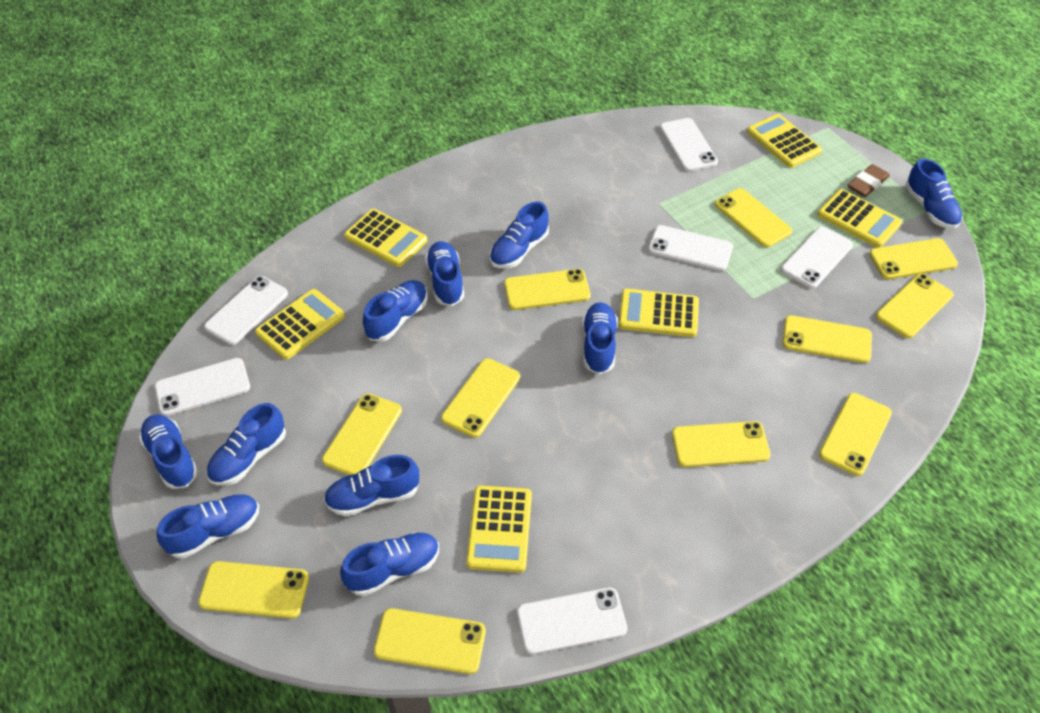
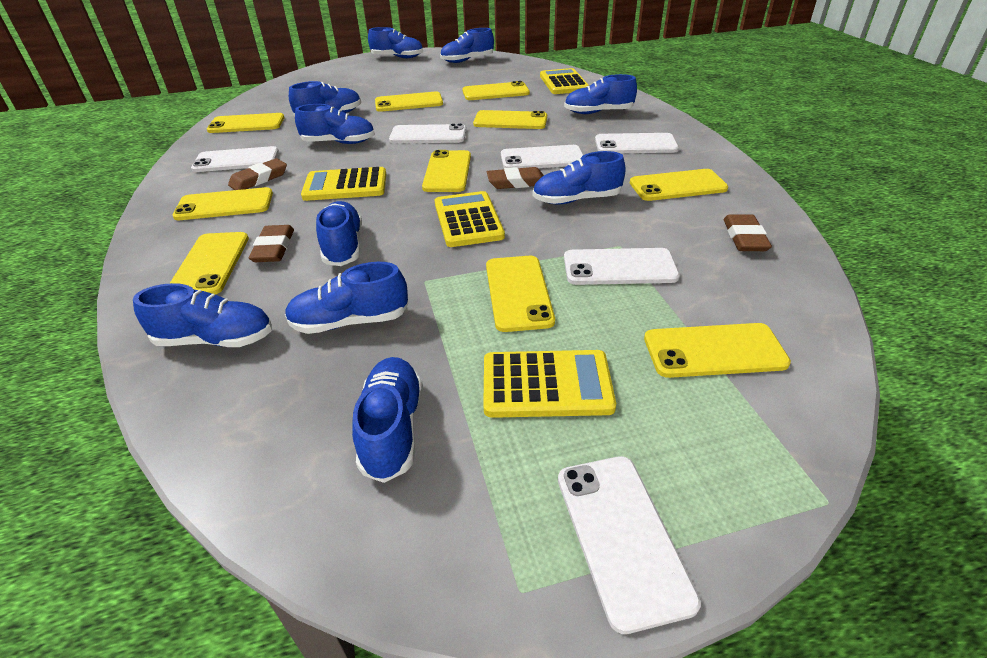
brown eraser: 1 -> 4
yellow calculator: 6 -> 4
yellow phone: 11 -> 10

